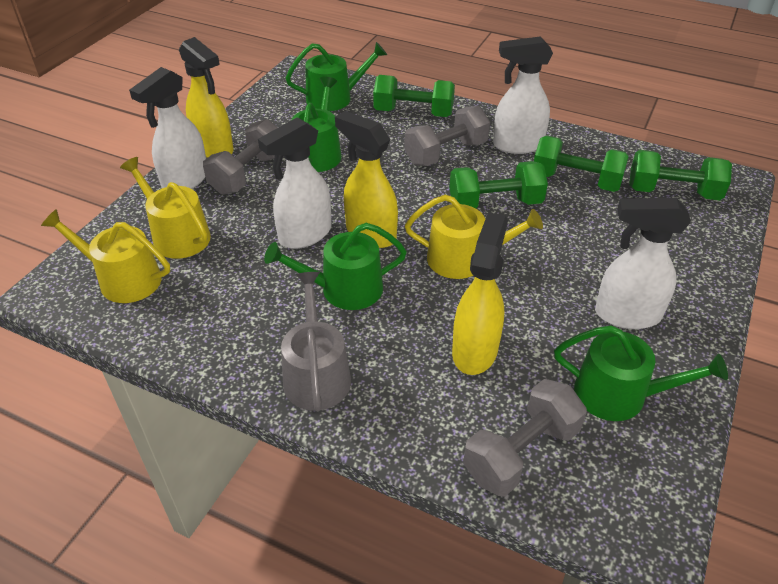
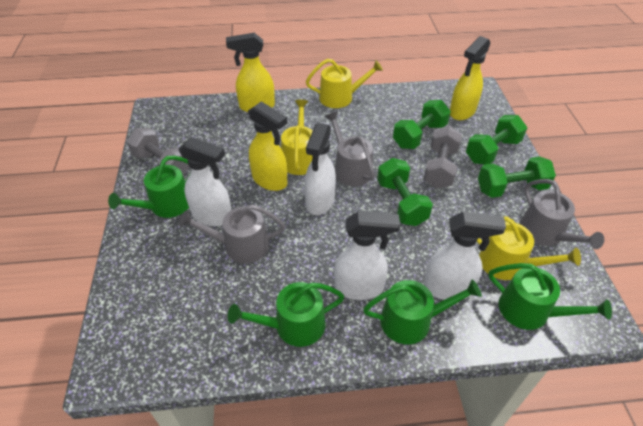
grey dumbbell: 3 -> 2
grey watering can: 1 -> 3

